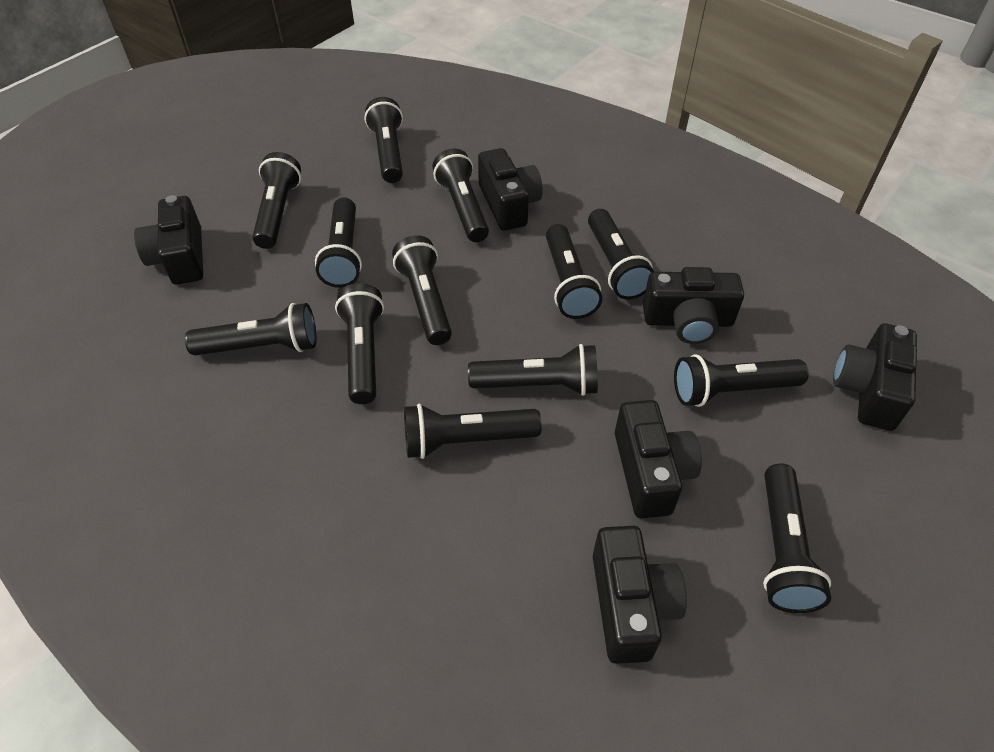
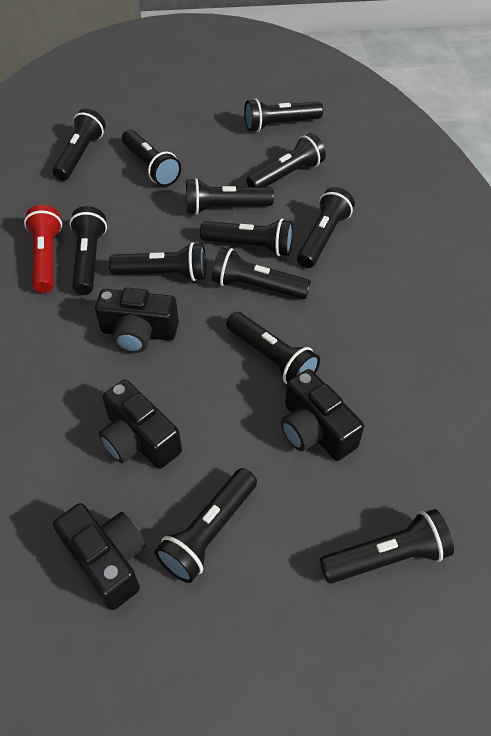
black camera: 6 -> 4
red flashlight: 0 -> 1

